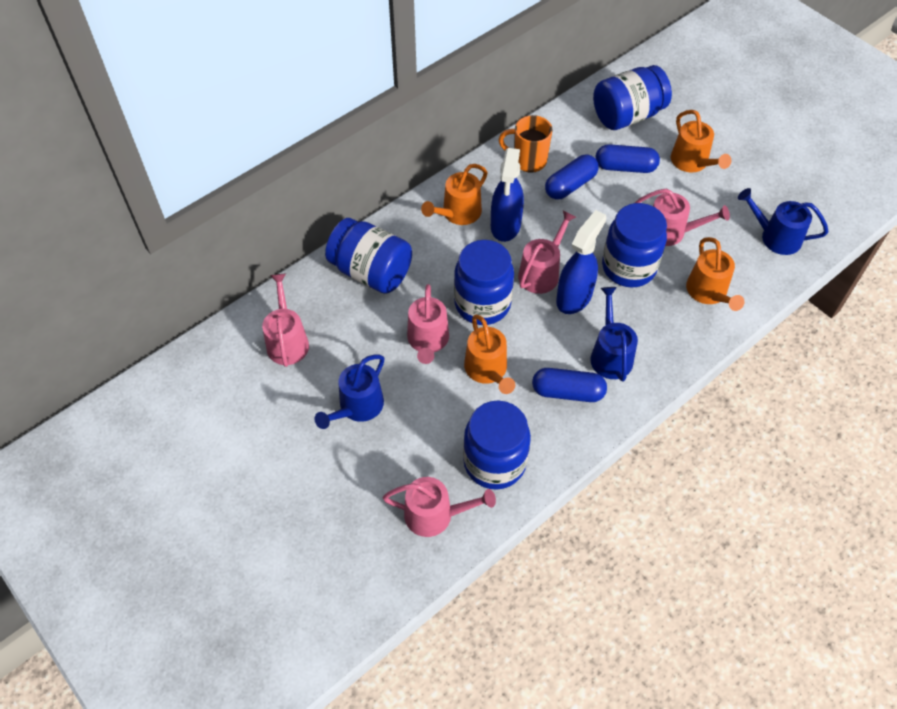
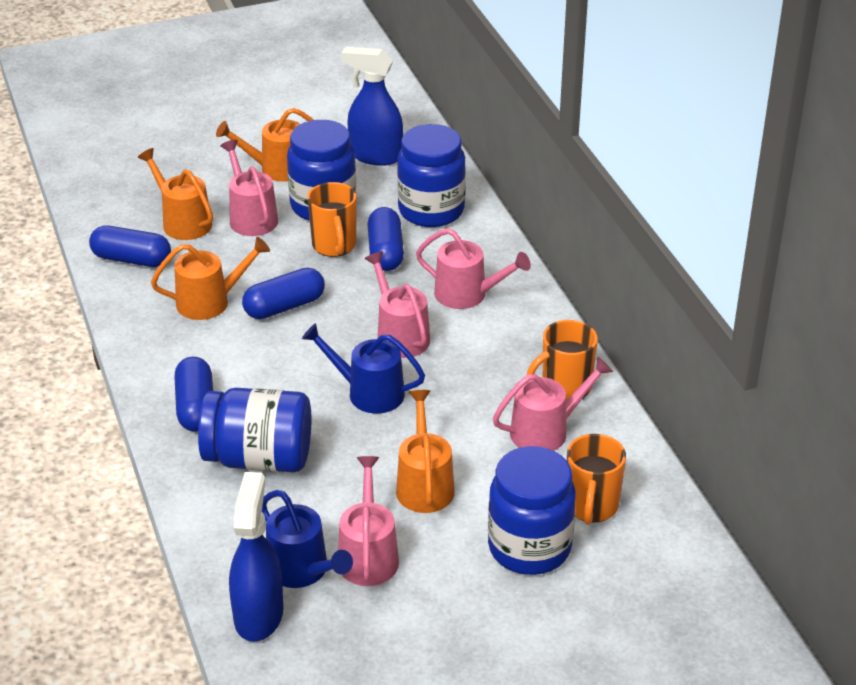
blue capsule: 3 -> 4
blue jar: 5 -> 4
blue watering can: 3 -> 2
orange mug: 1 -> 3

